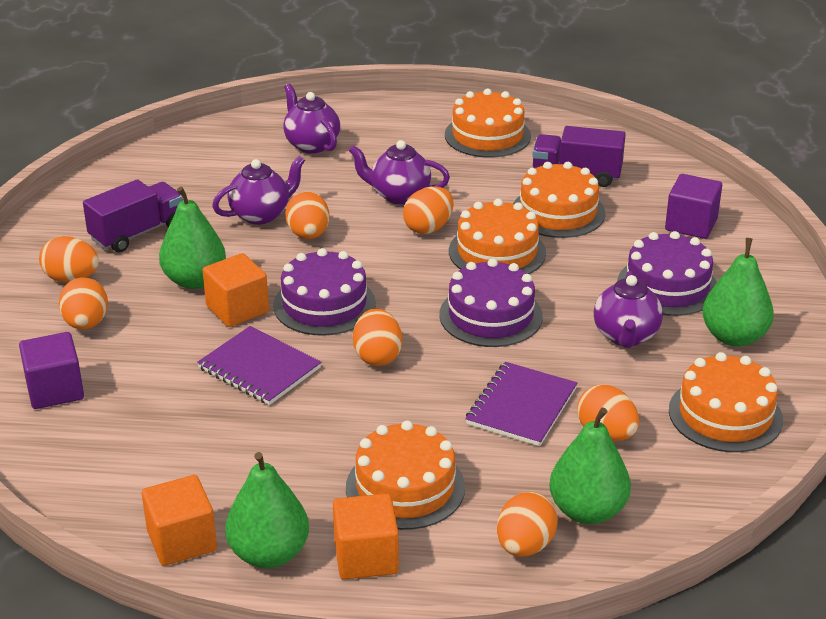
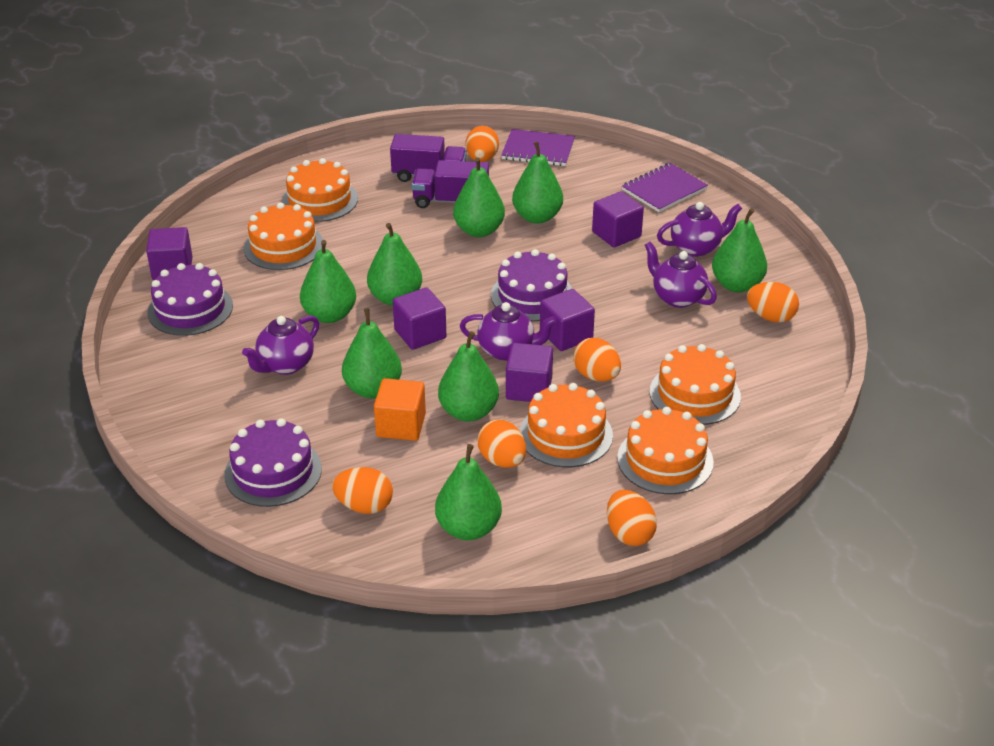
green pear: 4 -> 8
orange cube: 3 -> 1
orange egg: 7 -> 6
purple cube: 2 -> 5

